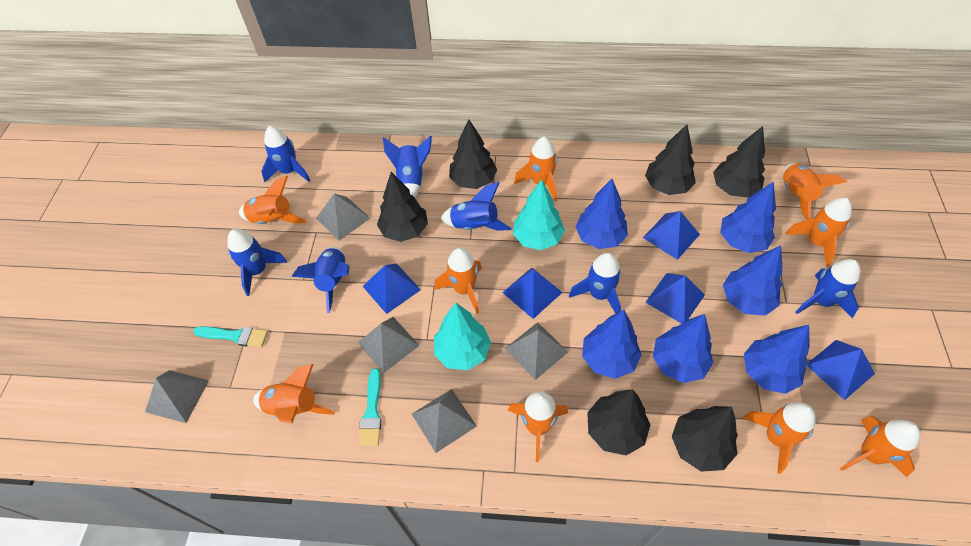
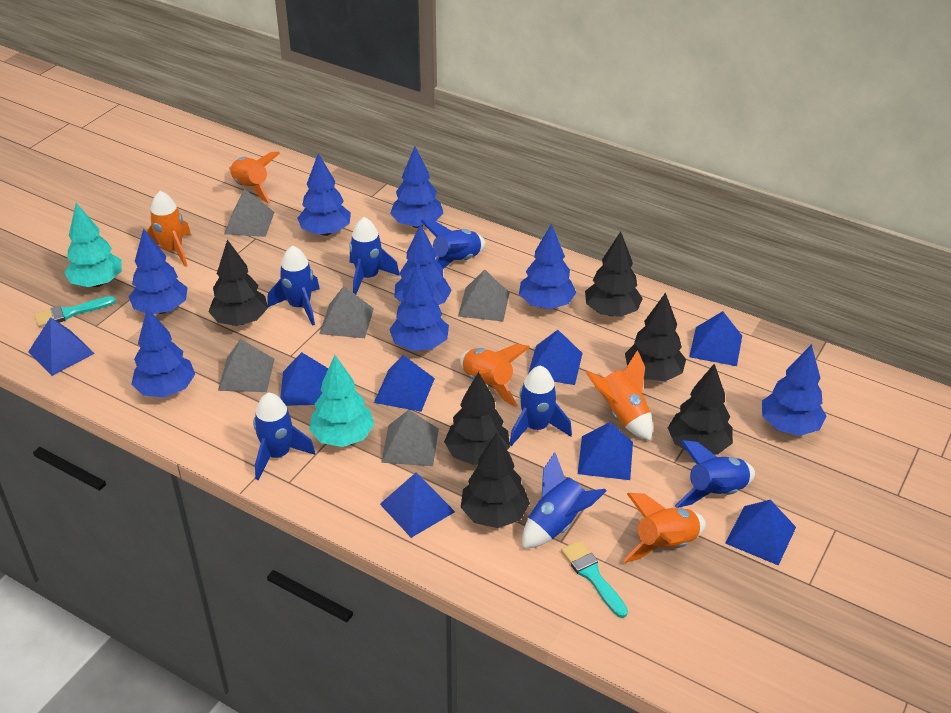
blue pyramid: 5 -> 8
blue tree: 6 -> 8
orange rocket: 9 -> 5

